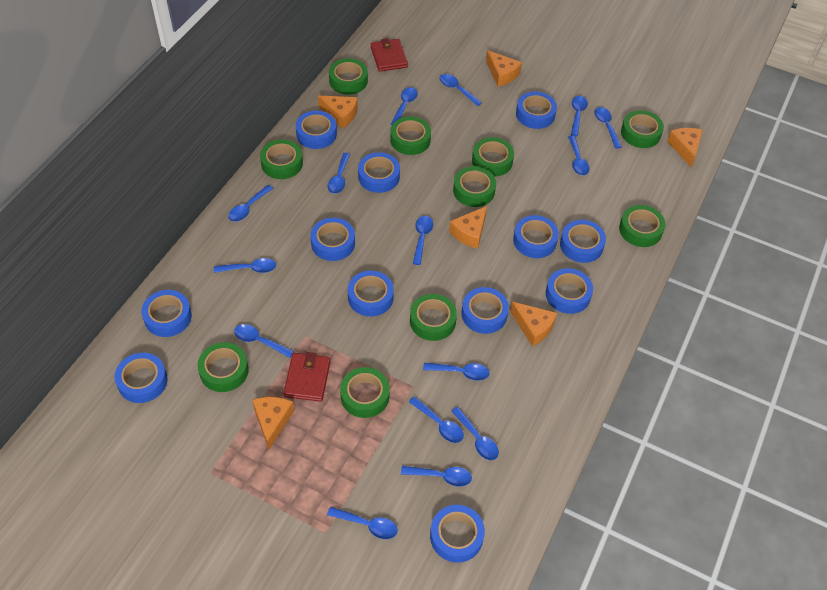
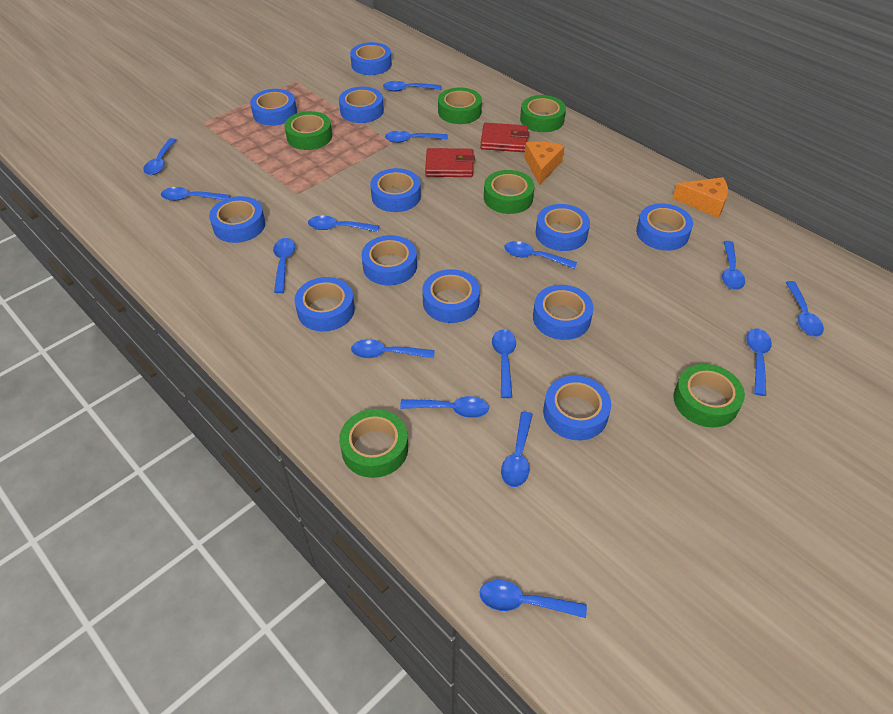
green tape: 10 -> 6
orange cheese: 6 -> 2

